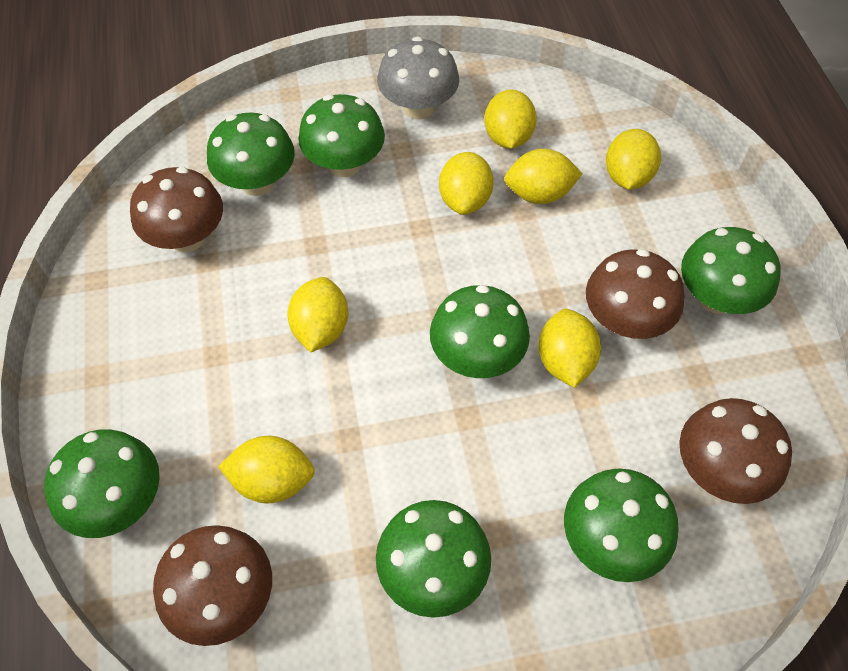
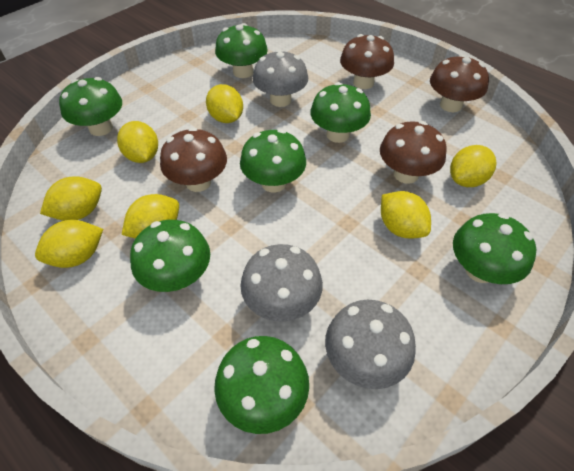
grey mushroom: 1 -> 3

